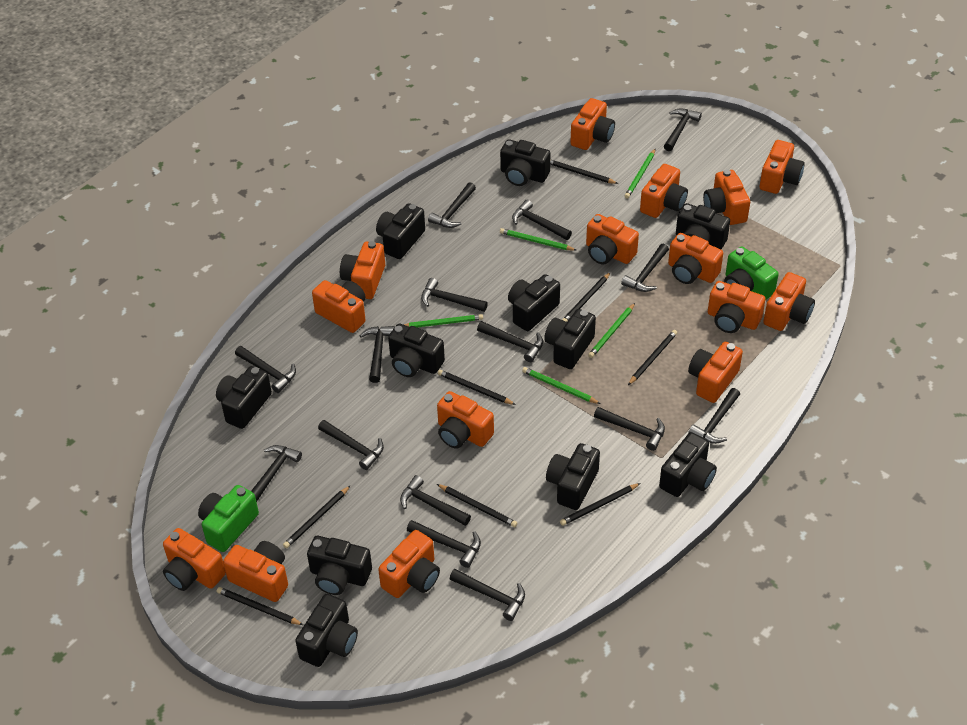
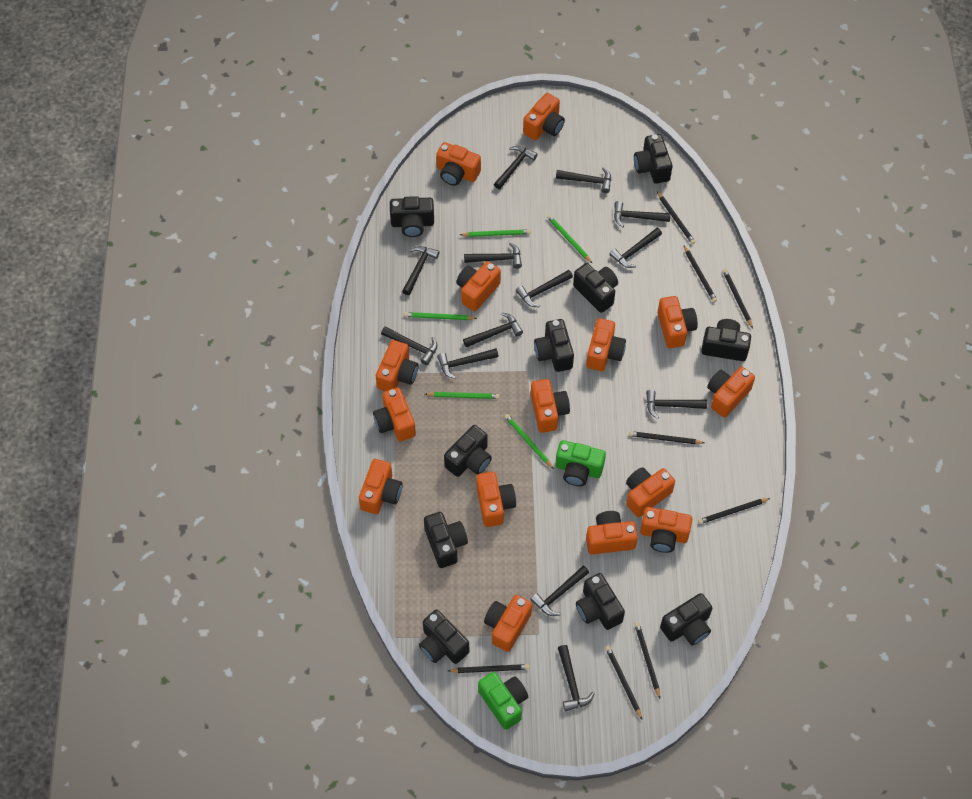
black camera: 11 -> 10
black hammer: 15 -> 13

